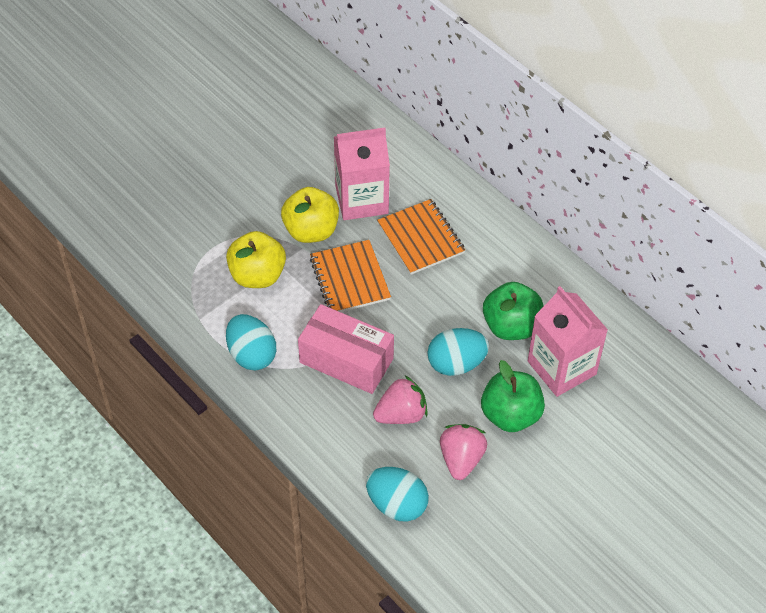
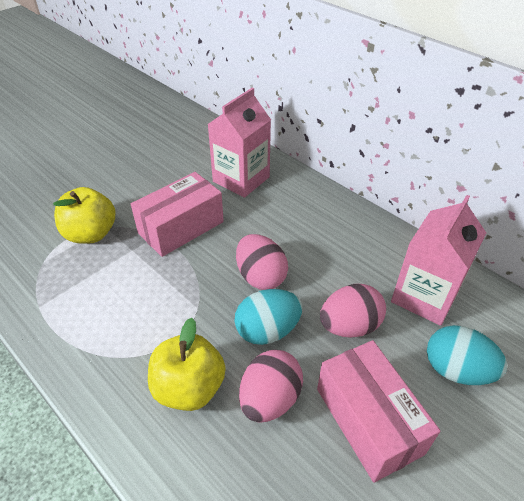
green apple: 2 -> 0
orange notebook: 2 -> 0
pink box: 1 -> 2
pink egg: 0 -> 3
pink strawberry: 2 -> 0
turquoise egg: 3 -> 2

